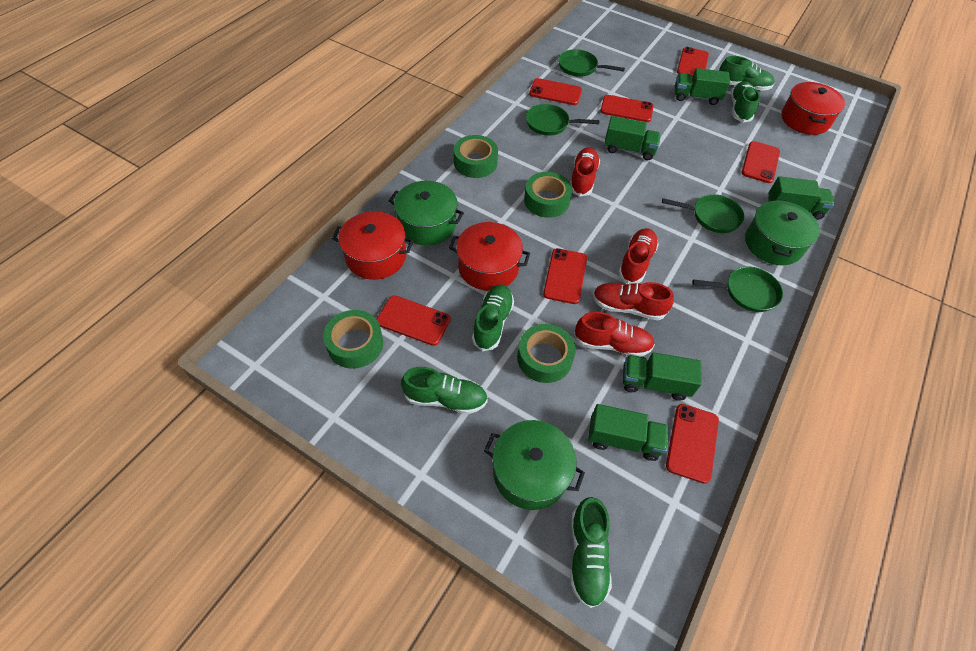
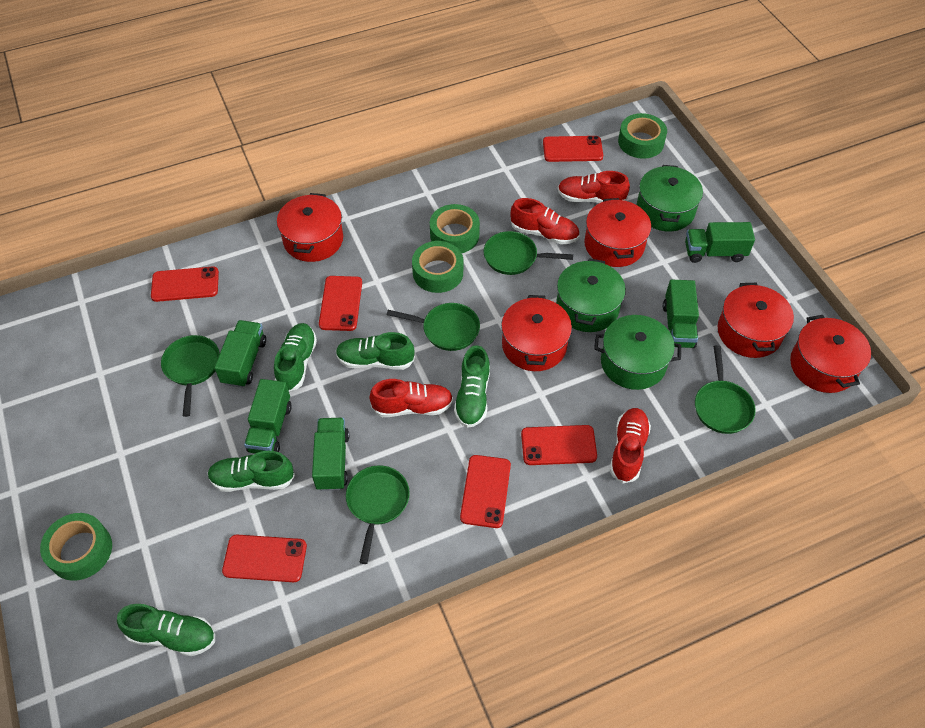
green pan: 4 -> 5
red phone: 7 -> 6
red pot: 3 -> 5

